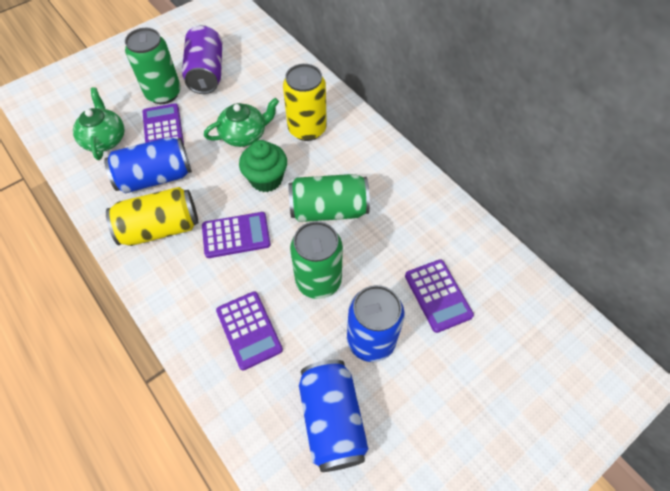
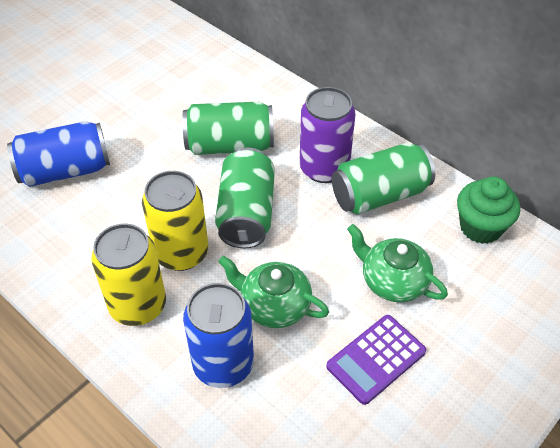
blue can: 3 -> 2
purple calculator: 4 -> 1

